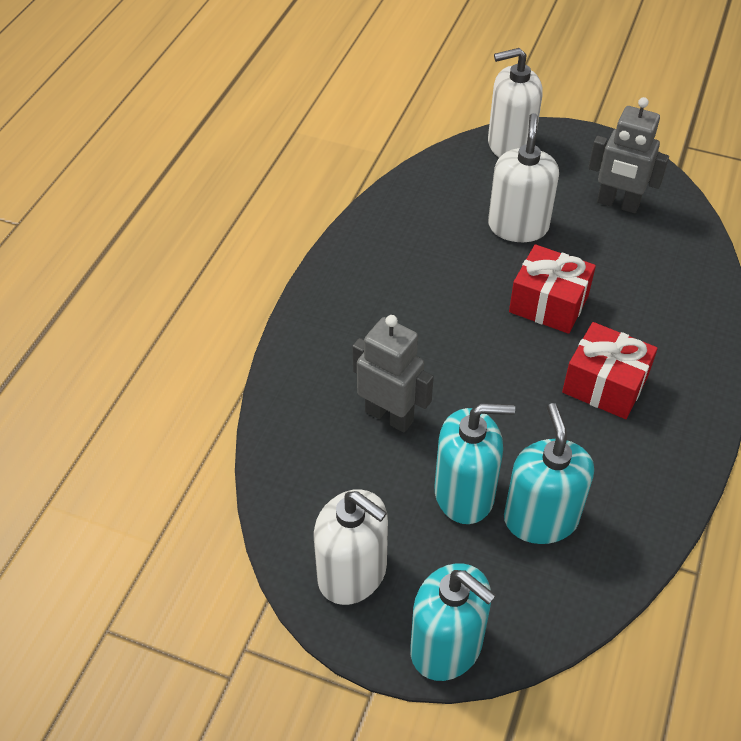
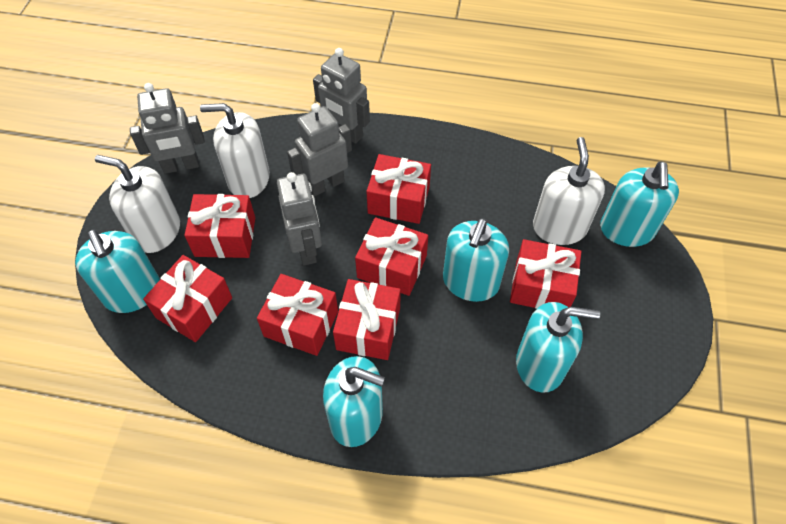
grey robot: 2 -> 4
red gift: 2 -> 7
turquoise soap dispenser: 3 -> 5

